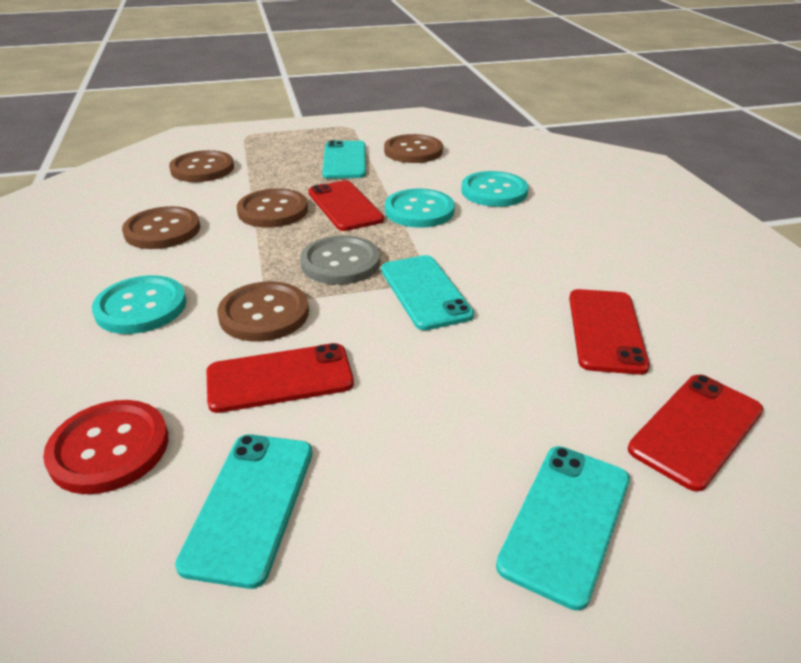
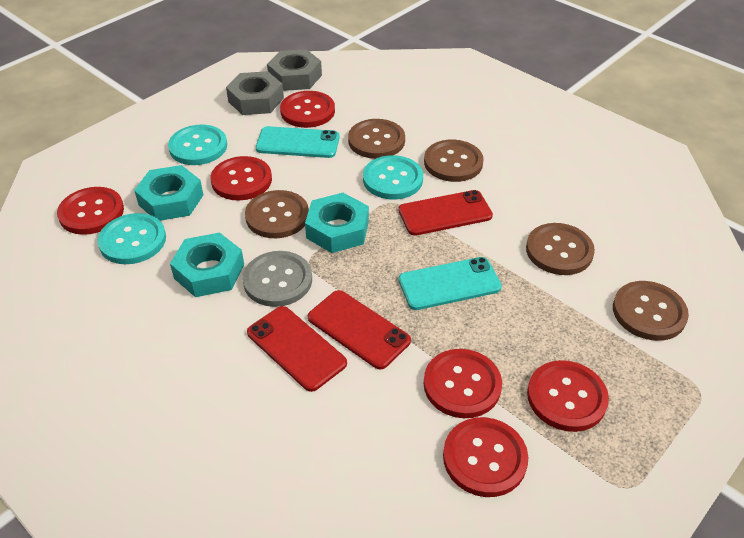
grey nut: 0 -> 2
red button: 1 -> 6
red phone: 4 -> 3
turquoise nut: 0 -> 3
turquoise phone: 4 -> 2

